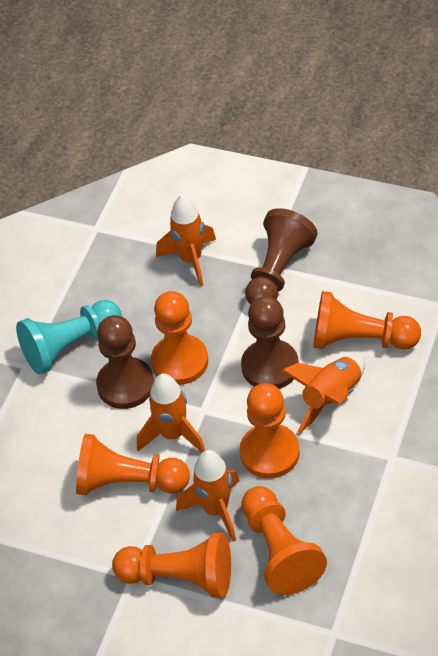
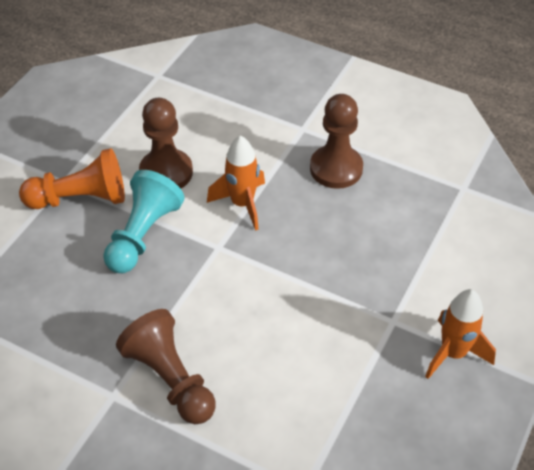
orange pawn: 6 -> 1
orange rocket: 4 -> 2

